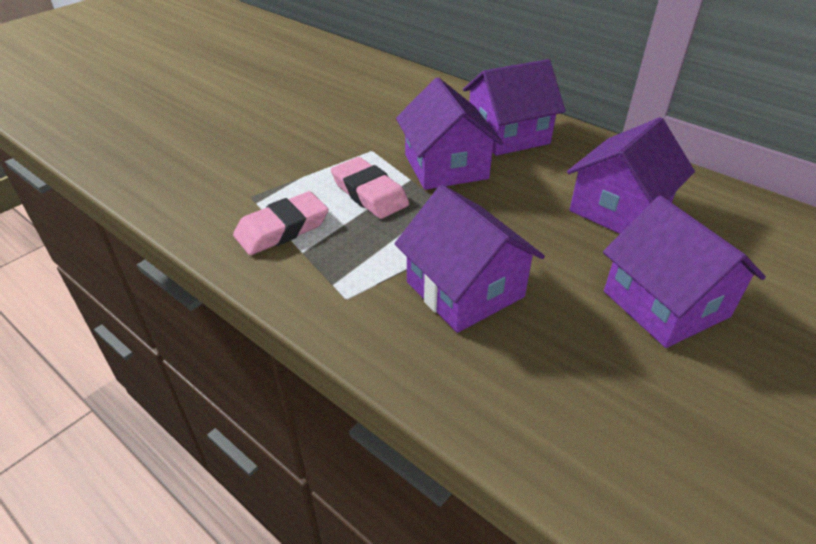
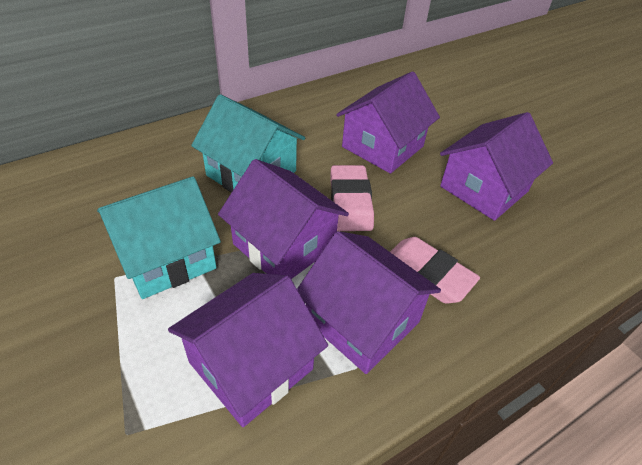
turquoise house: 0 -> 2

